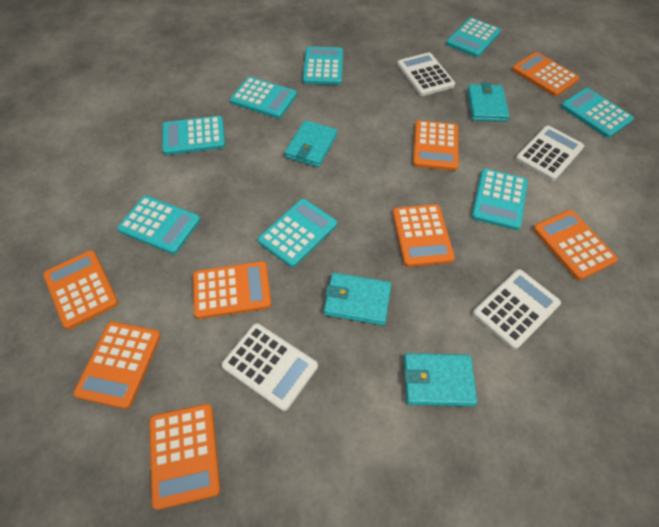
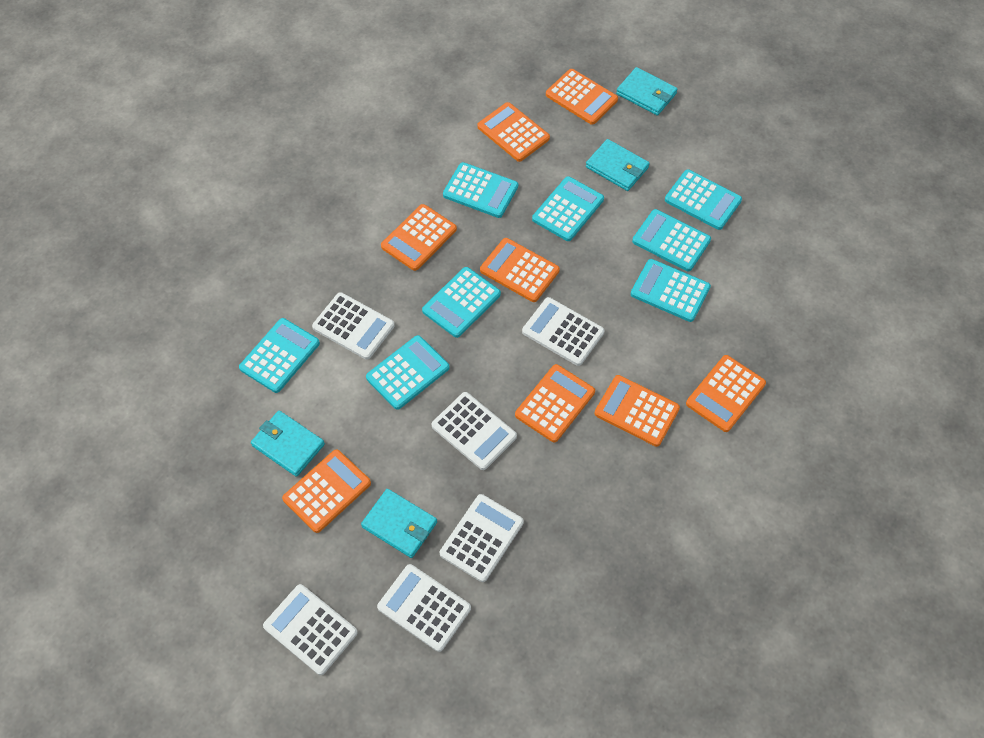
white calculator: 4 -> 6

